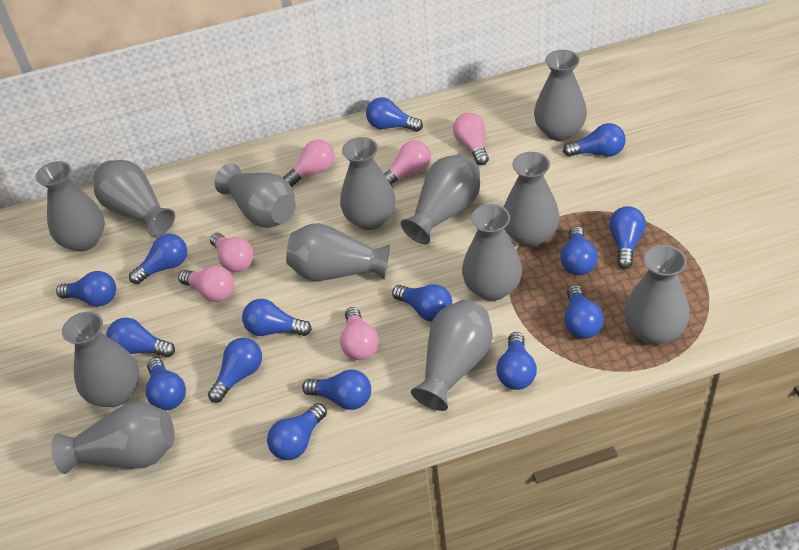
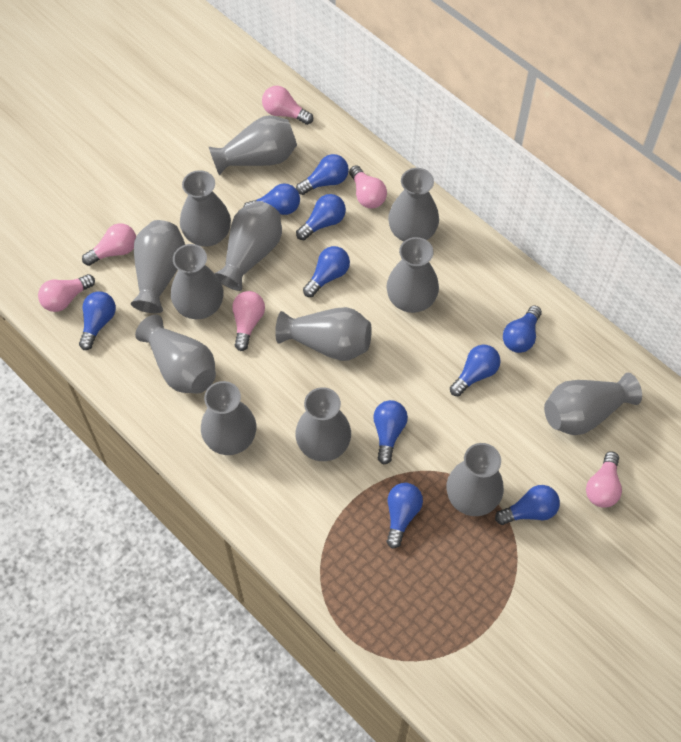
blue light bulb: 15 -> 10

